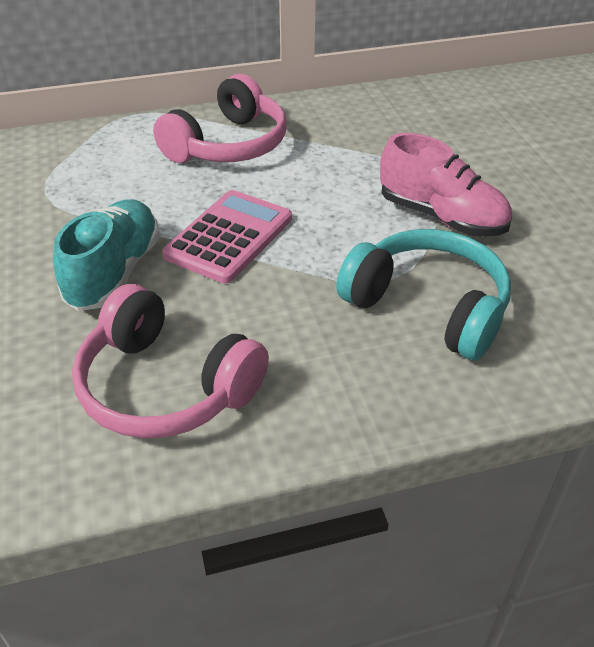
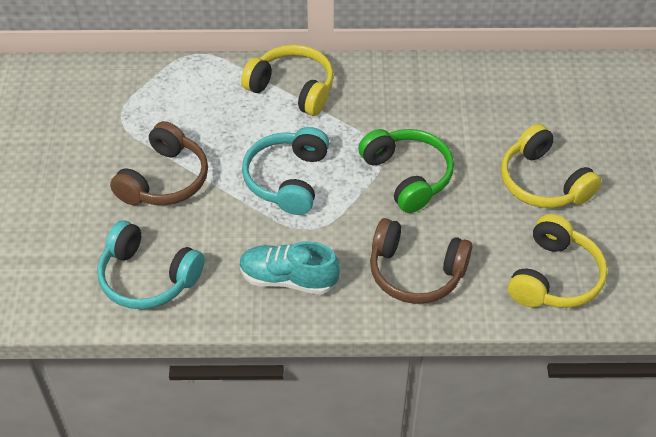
brown headphones: 0 -> 2
green headphones: 0 -> 1
pink calculator: 1 -> 0
pink headphones: 2 -> 0
pink shoe: 1 -> 0
turquoise headphones: 1 -> 2
yellow headphones: 0 -> 3

